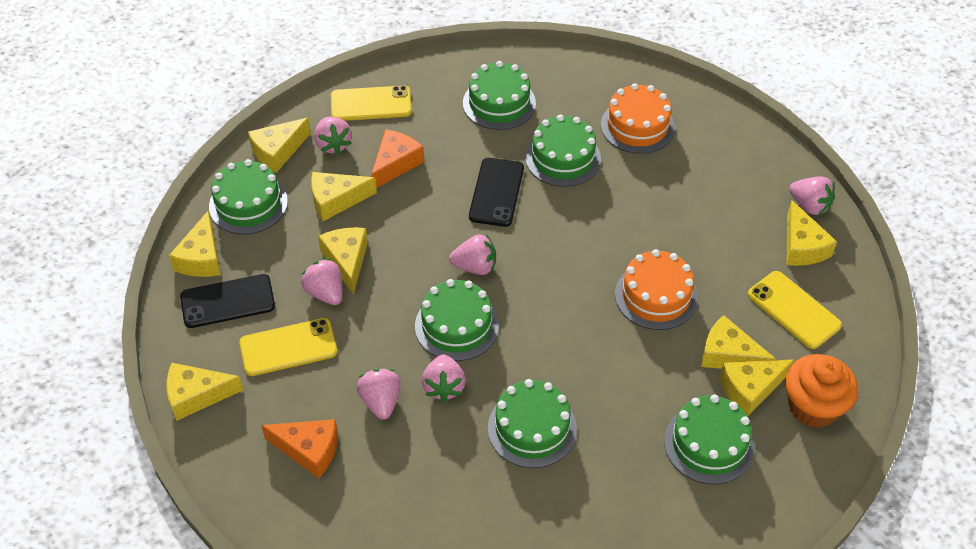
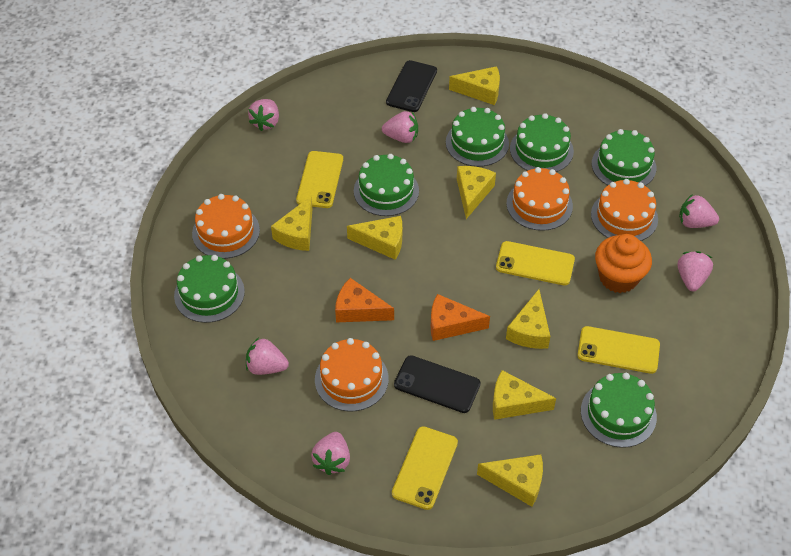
orange cake: 2 -> 4
yellow cheese: 8 -> 7
yellow phone: 3 -> 4

